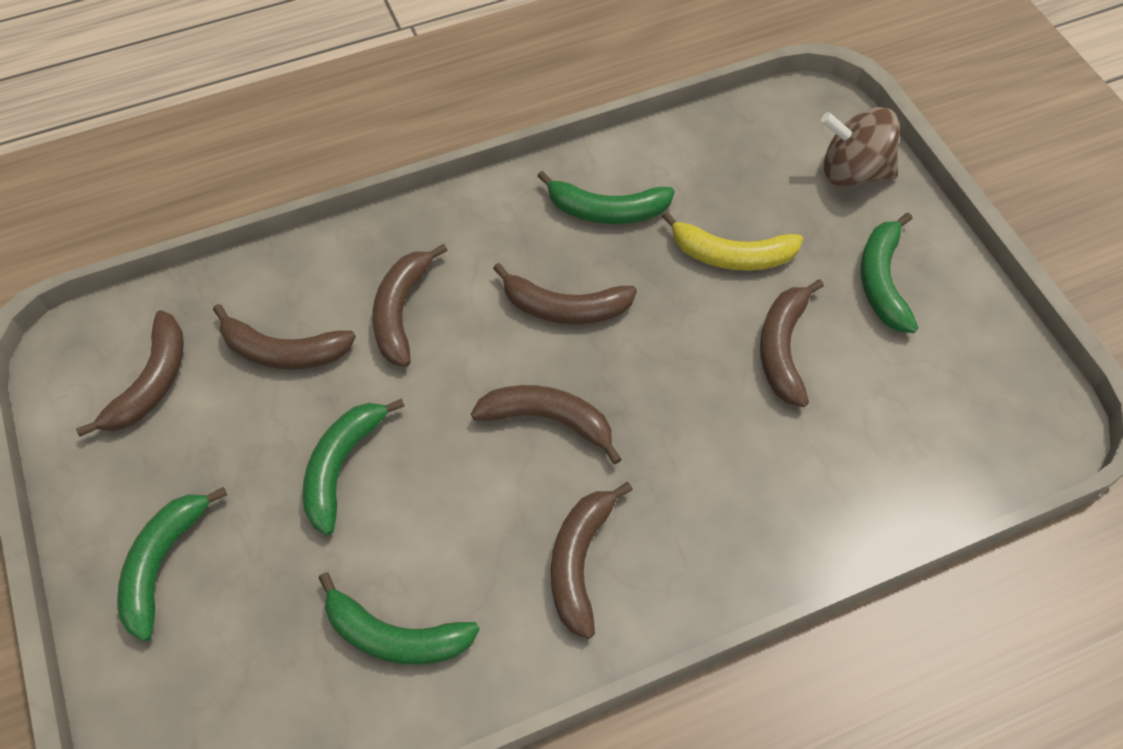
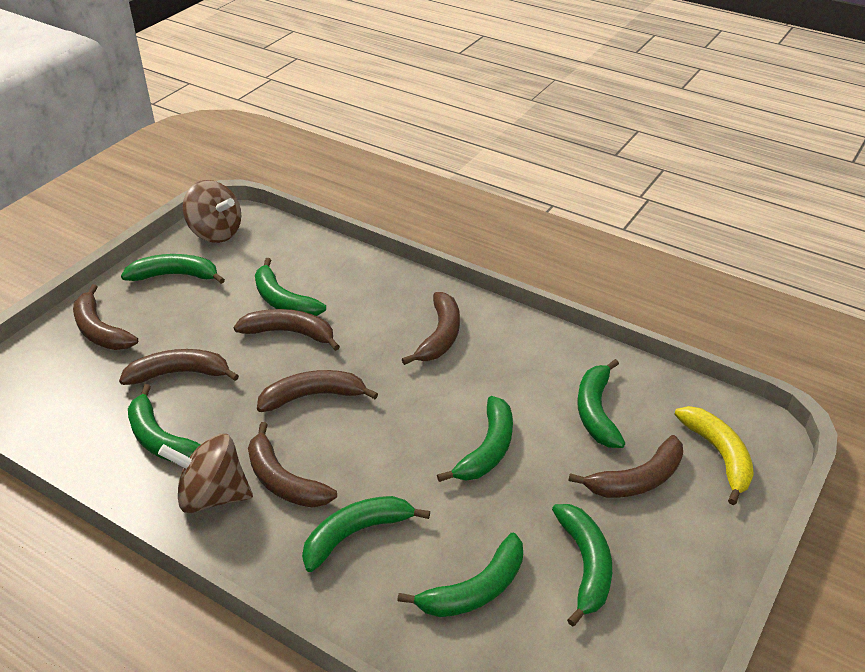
brown spinning top: 1 -> 2
green banana: 5 -> 8

